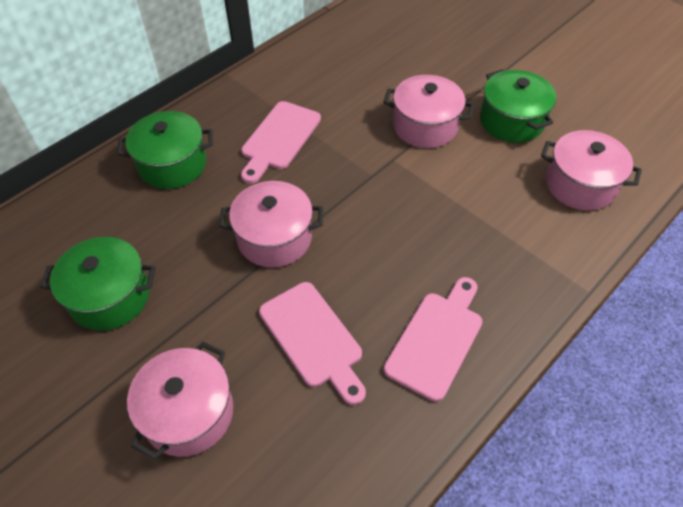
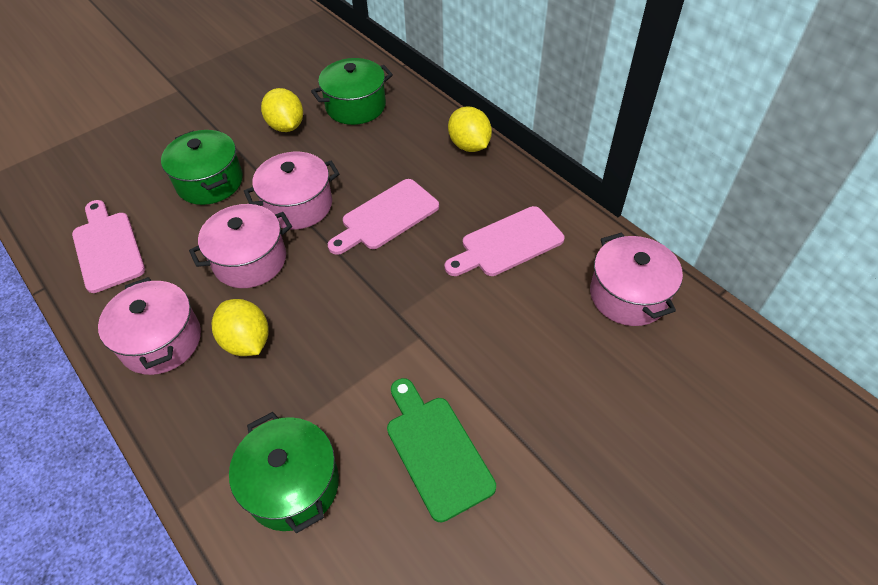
green cutting board: 0 -> 1
yellow lemon: 0 -> 3

